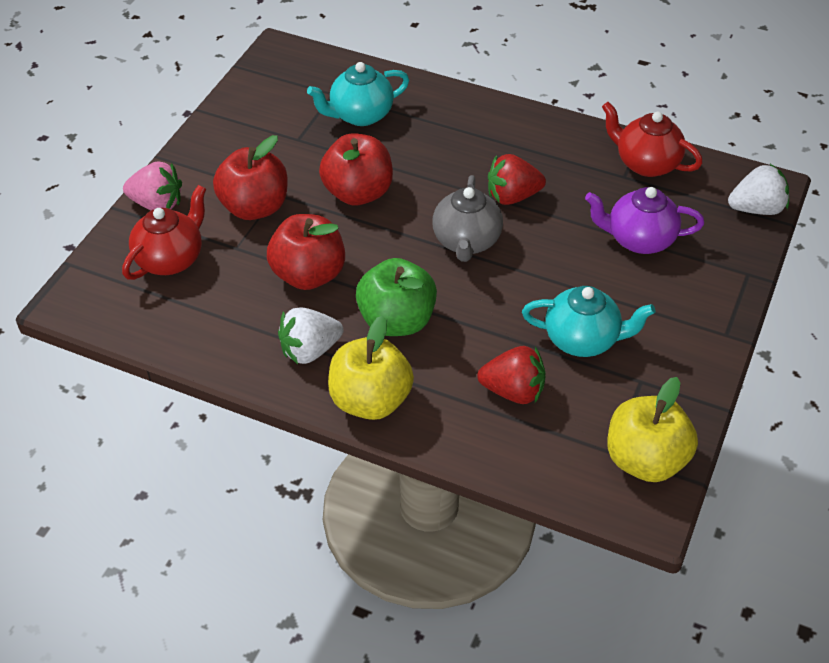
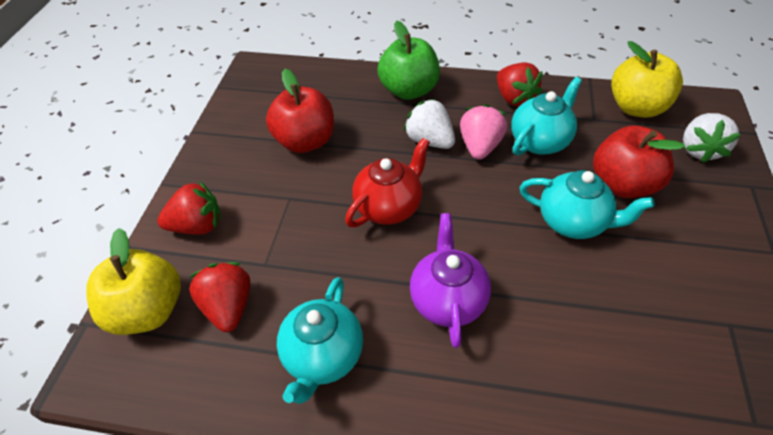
grey teapot: 1 -> 0
red apple: 3 -> 2
red strawberry: 2 -> 3
red teapot: 2 -> 1
turquoise teapot: 2 -> 3

